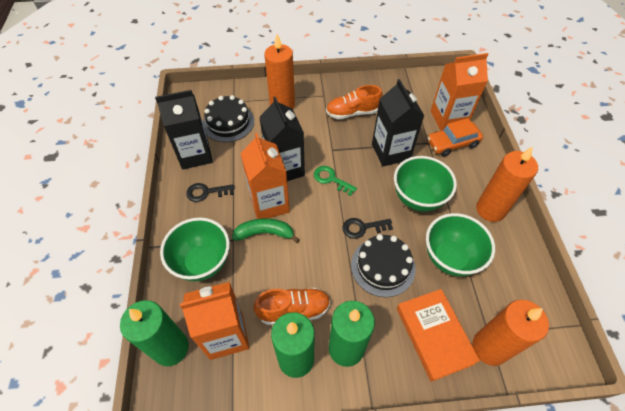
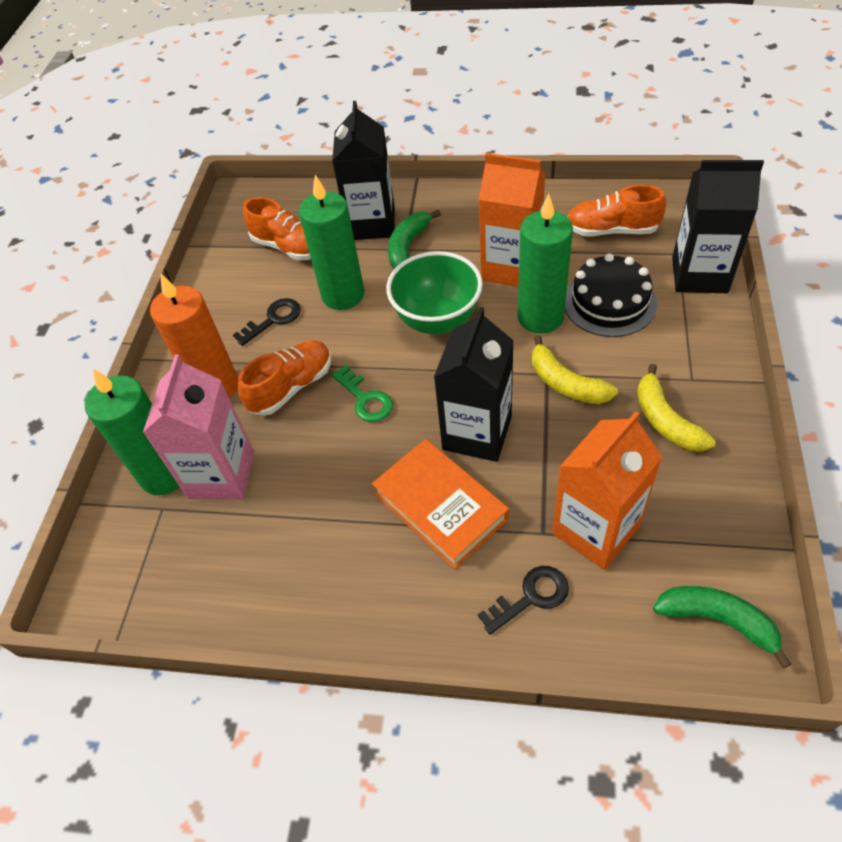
black cake: 2 -> 1
green banana: 1 -> 2
green bowl: 3 -> 1
orange candle: 3 -> 1
orange car: 1 -> 0
orange carton: 3 -> 2
orange shoe: 2 -> 3
pink carton: 0 -> 1
yellow banana: 0 -> 2

